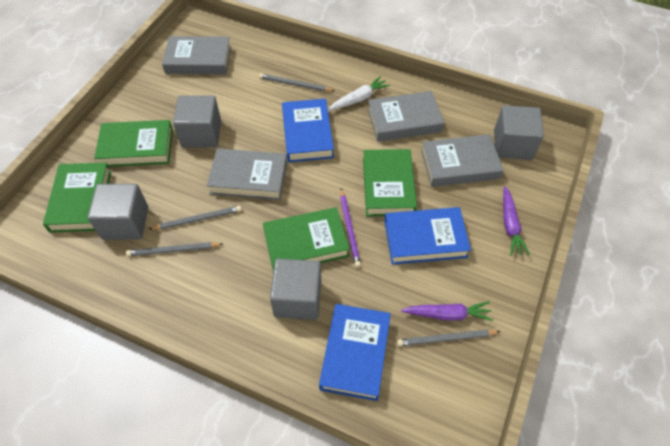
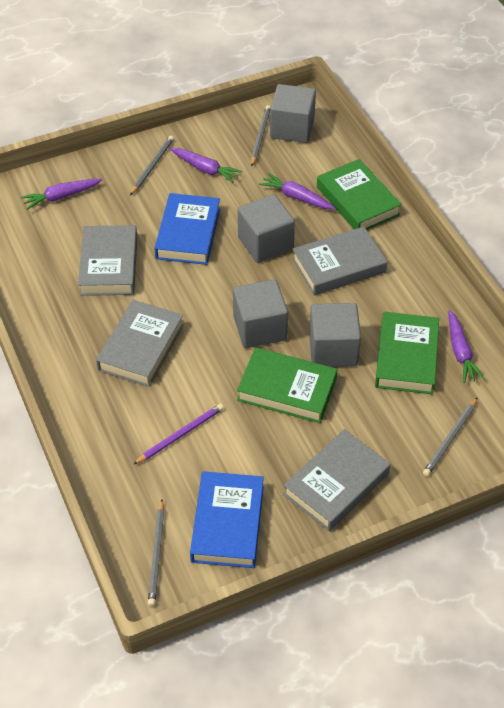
blue book: 3 -> 2
green book: 4 -> 3
purple carrot: 2 -> 4
white carrot: 1 -> 0

